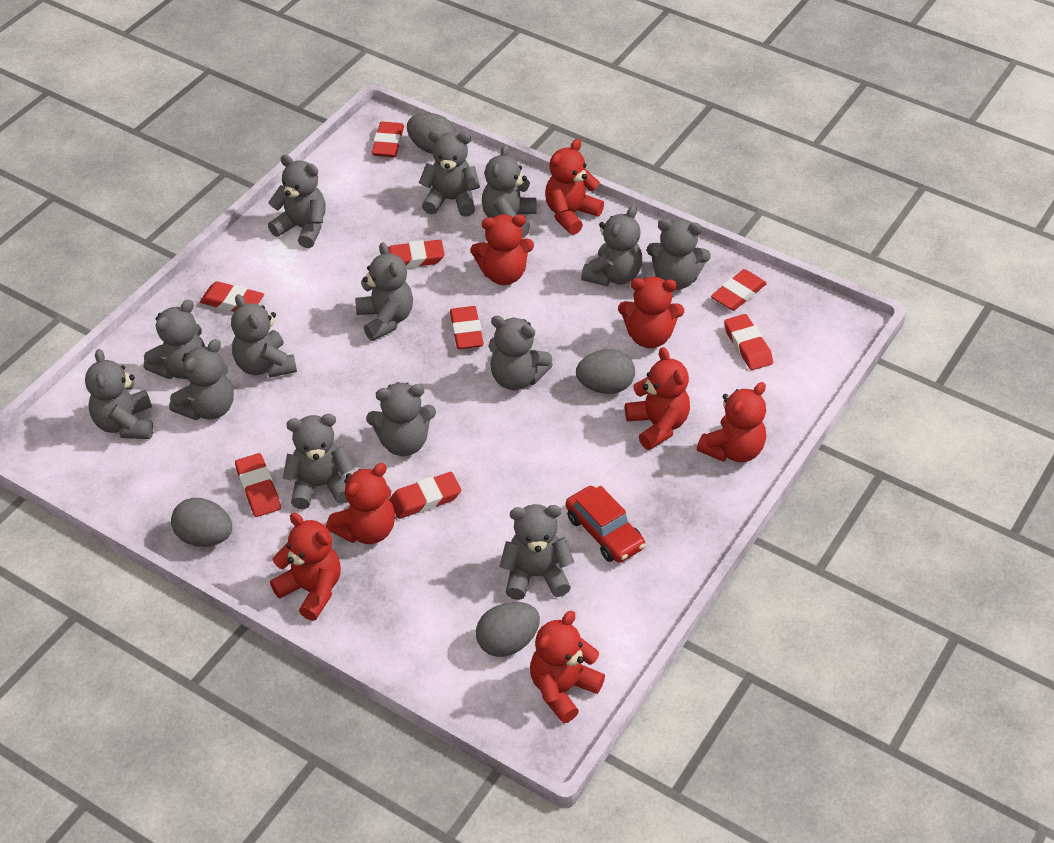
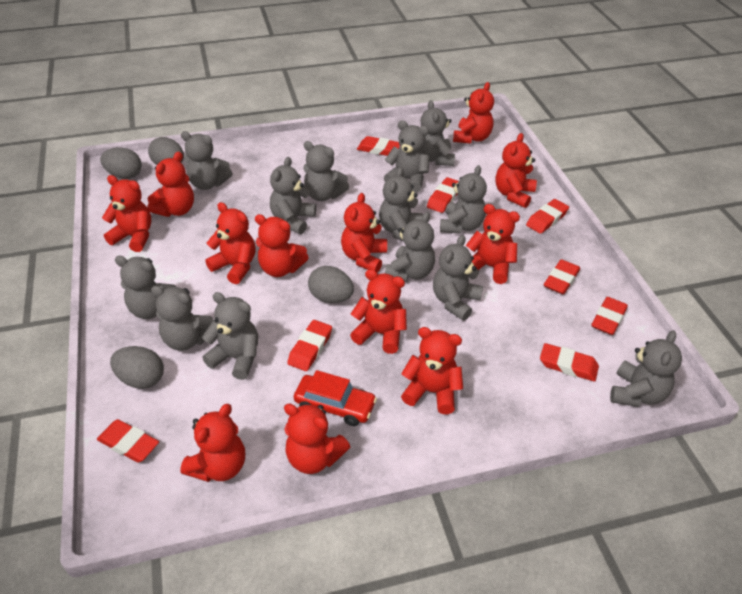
grey teddy bear: 14 -> 13
red teddy bear: 8 -> 12

